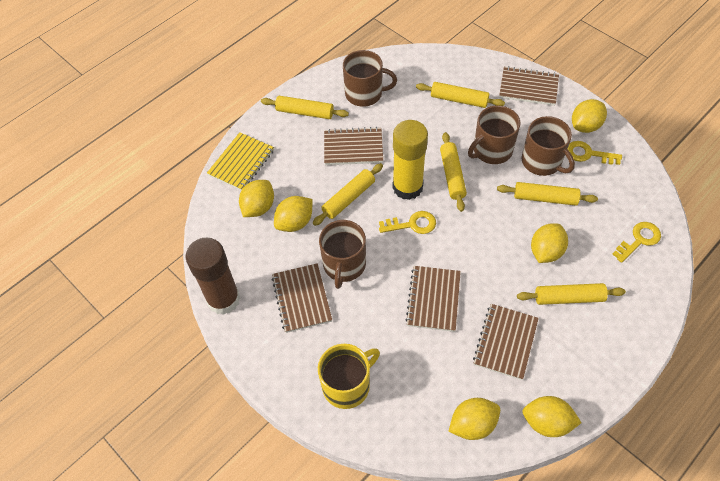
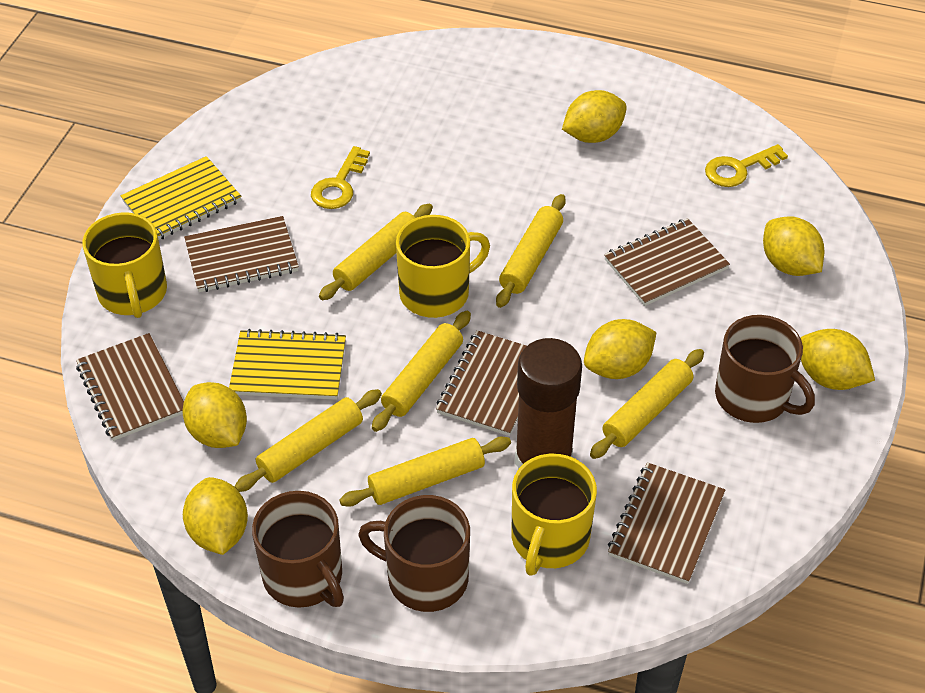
brown mug: 4 -> 3
yellow glue stick: 1 -> 0
yellow key: 3 -> 2
yellow mug: 1 -> 3
yellow notebook: 1 -> 2

